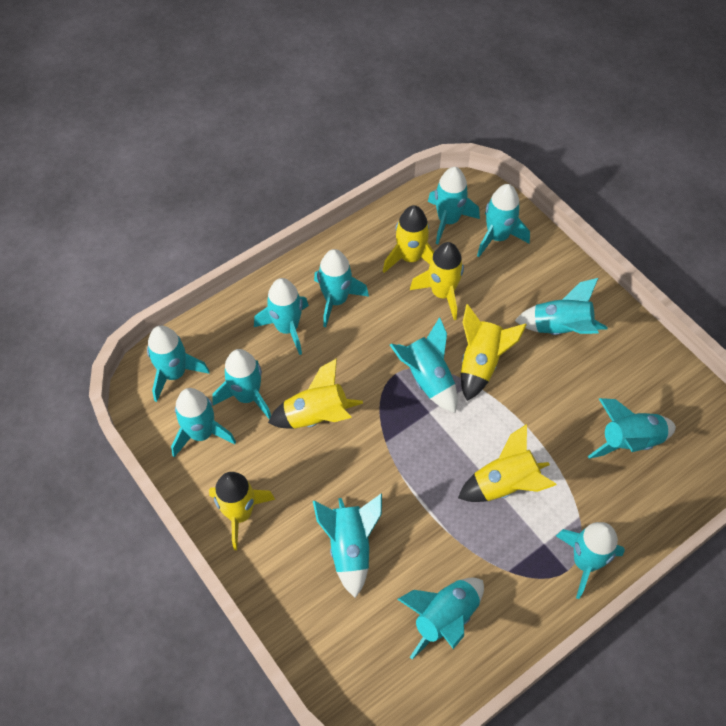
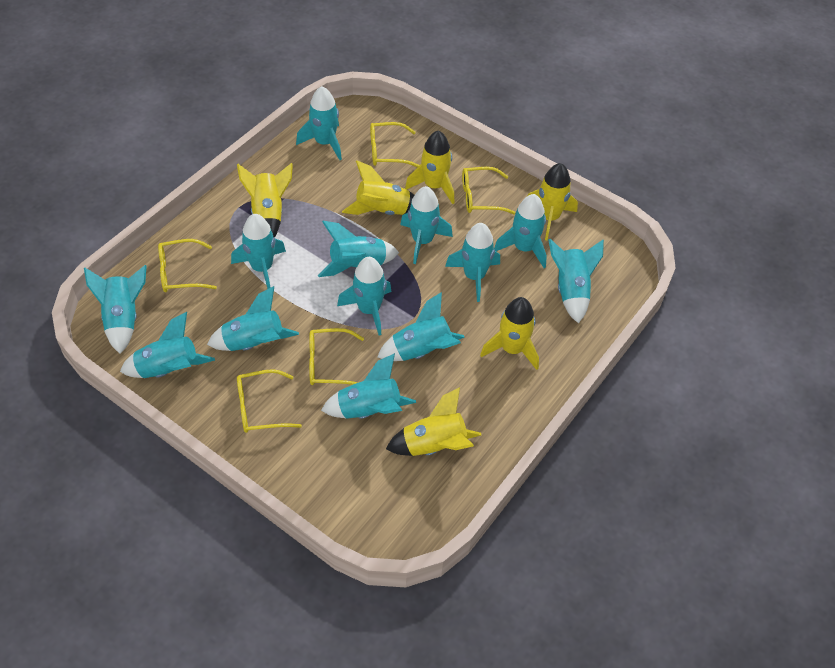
yellow glasses: 0 -> 5

